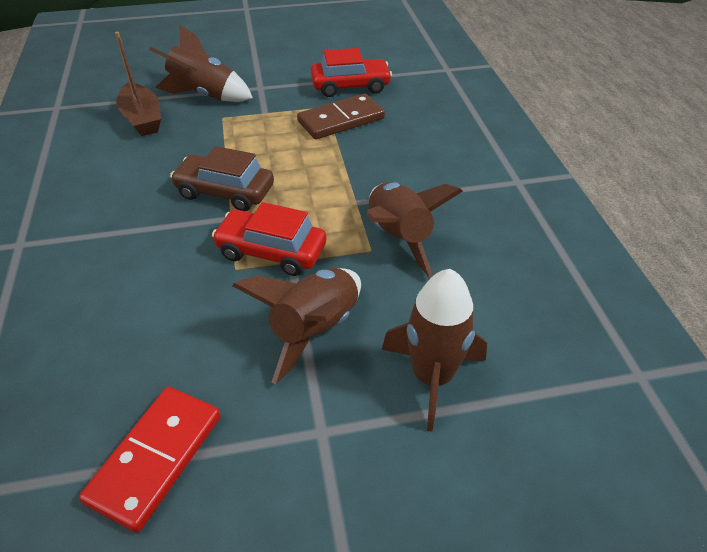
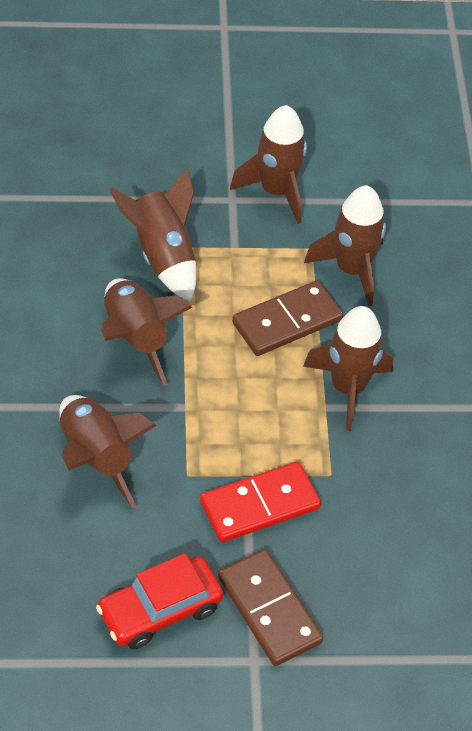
brown boat: 1 -> 0
brown car: 1 -> 0
brown domino: 1 -> 2
brown rocket: 4 -> 6
red car: 2 -> 1

